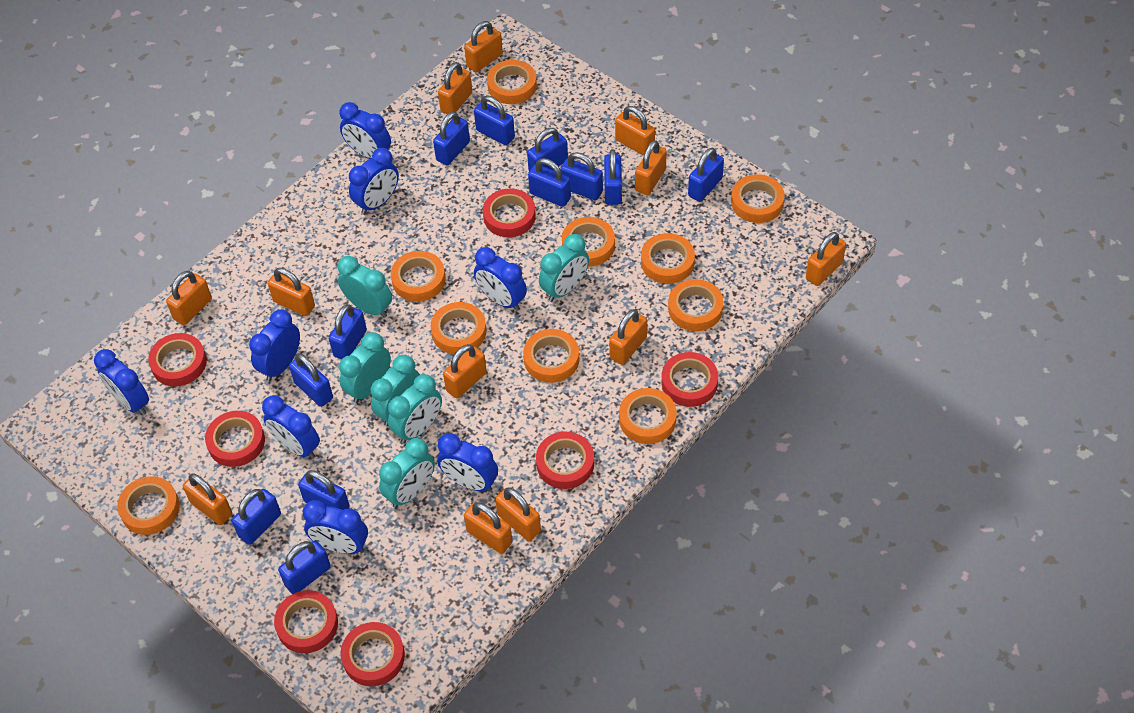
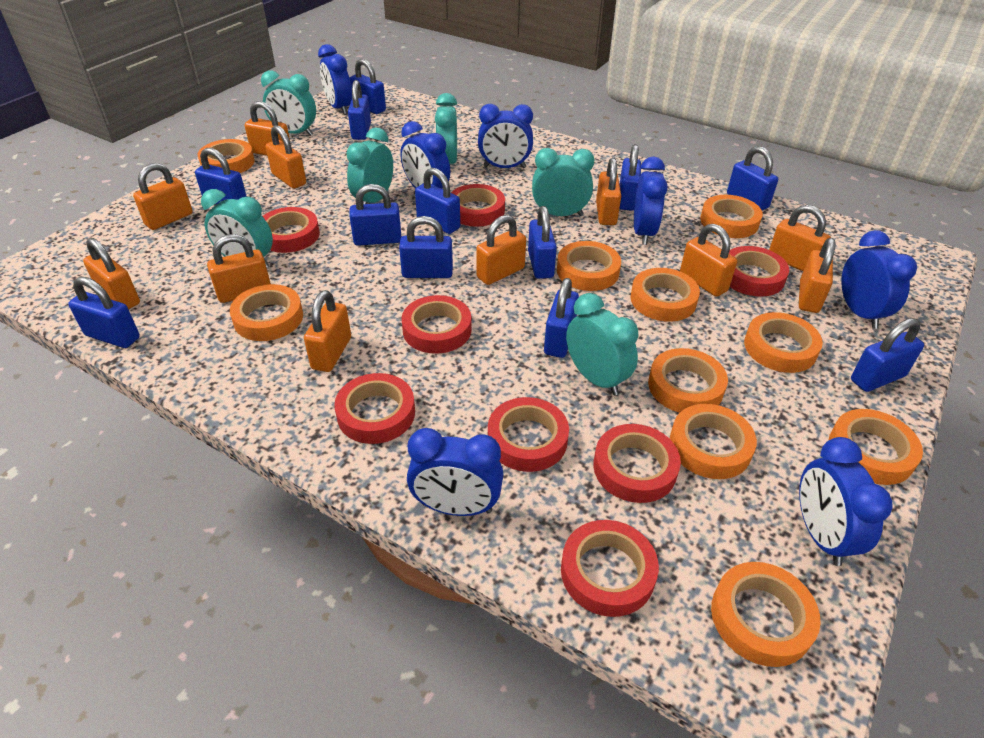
blue clock: 8 -> 7
orange padlock: 12 -> 11
red tape: 7 -> 8

